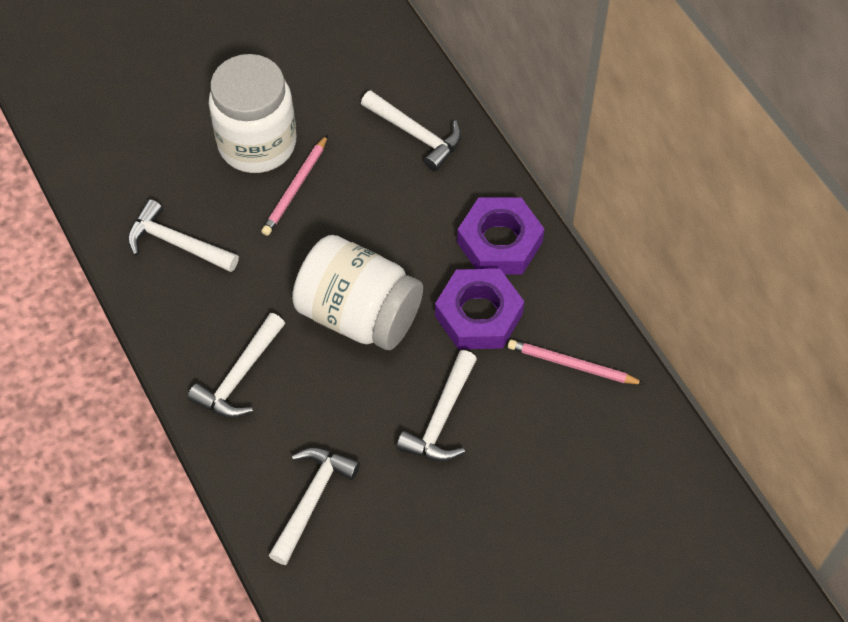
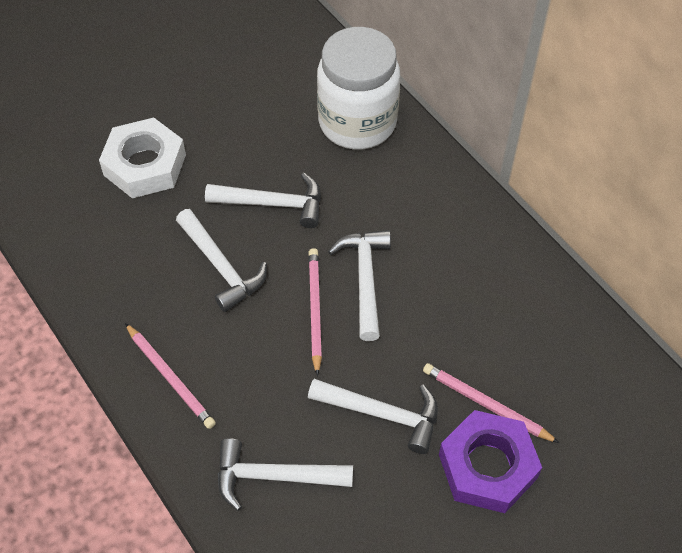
pink pencil: 2 -> 3
purple nut: 2 -> 1
white jar: 2 -> 1
white nut: 0 -> 1

